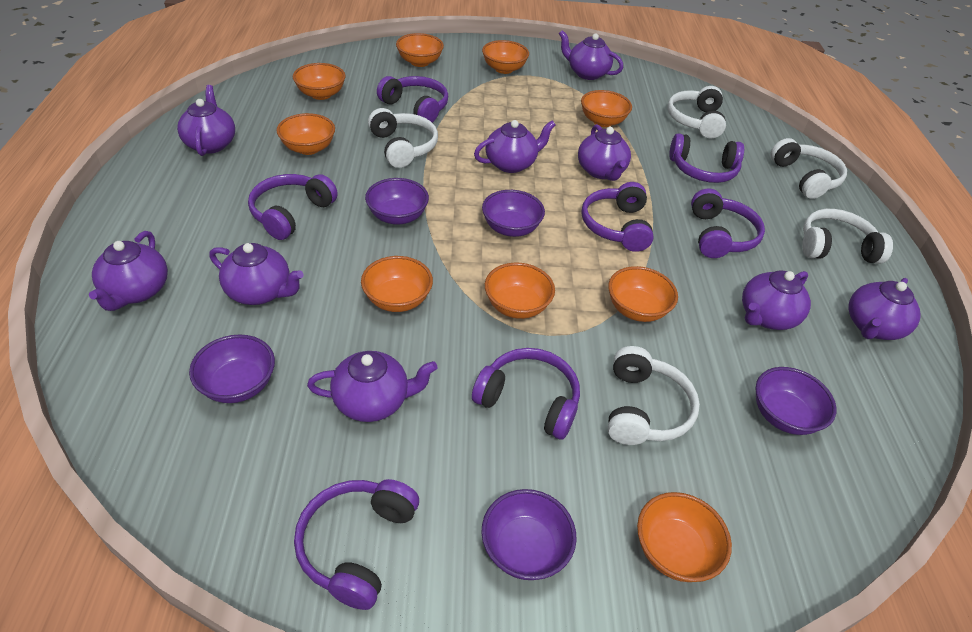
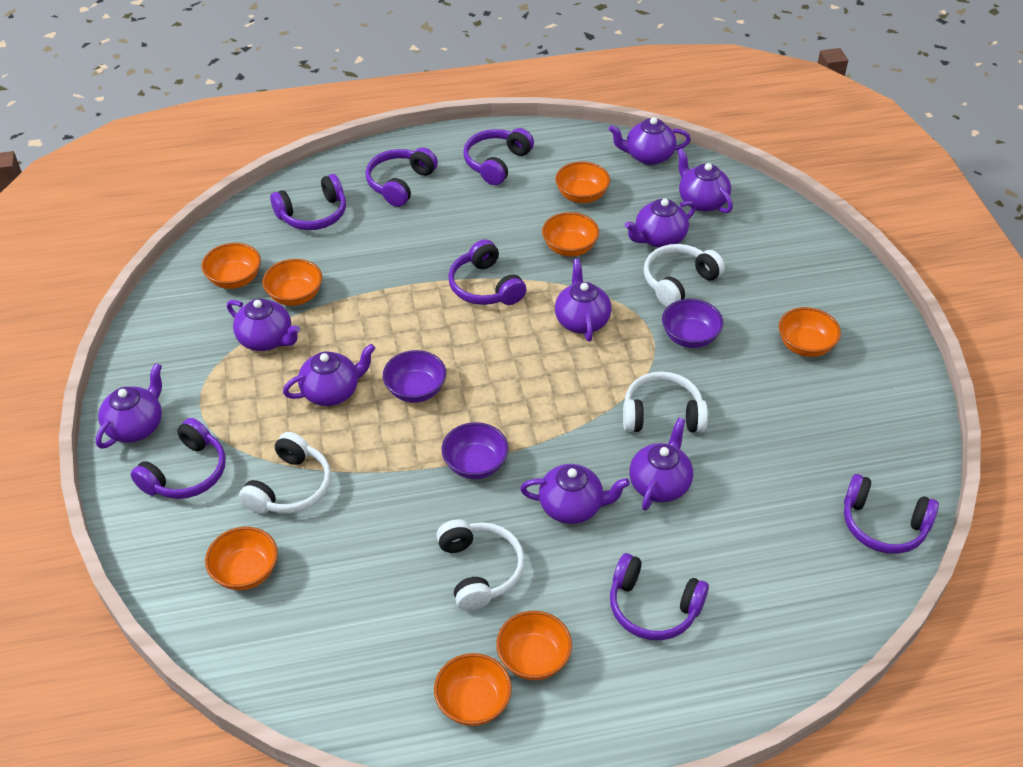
orange bowl: 9 -> 8
purple bowl: 5 -> 3
white headphones: 5 -> 4

